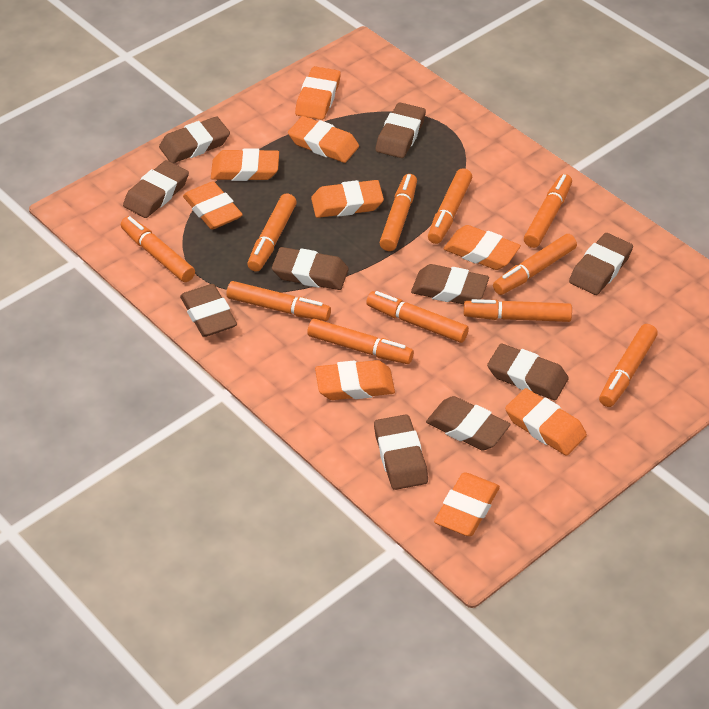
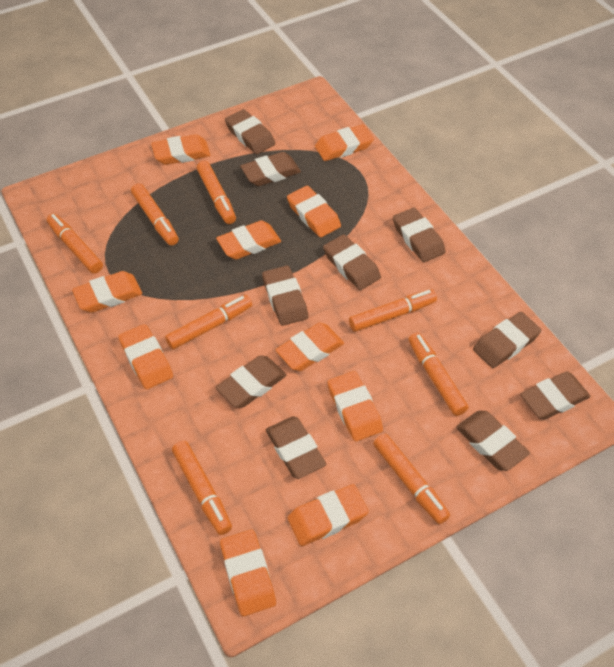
orange eraser: 9 -> 10
orange marker: 11 -> 8

